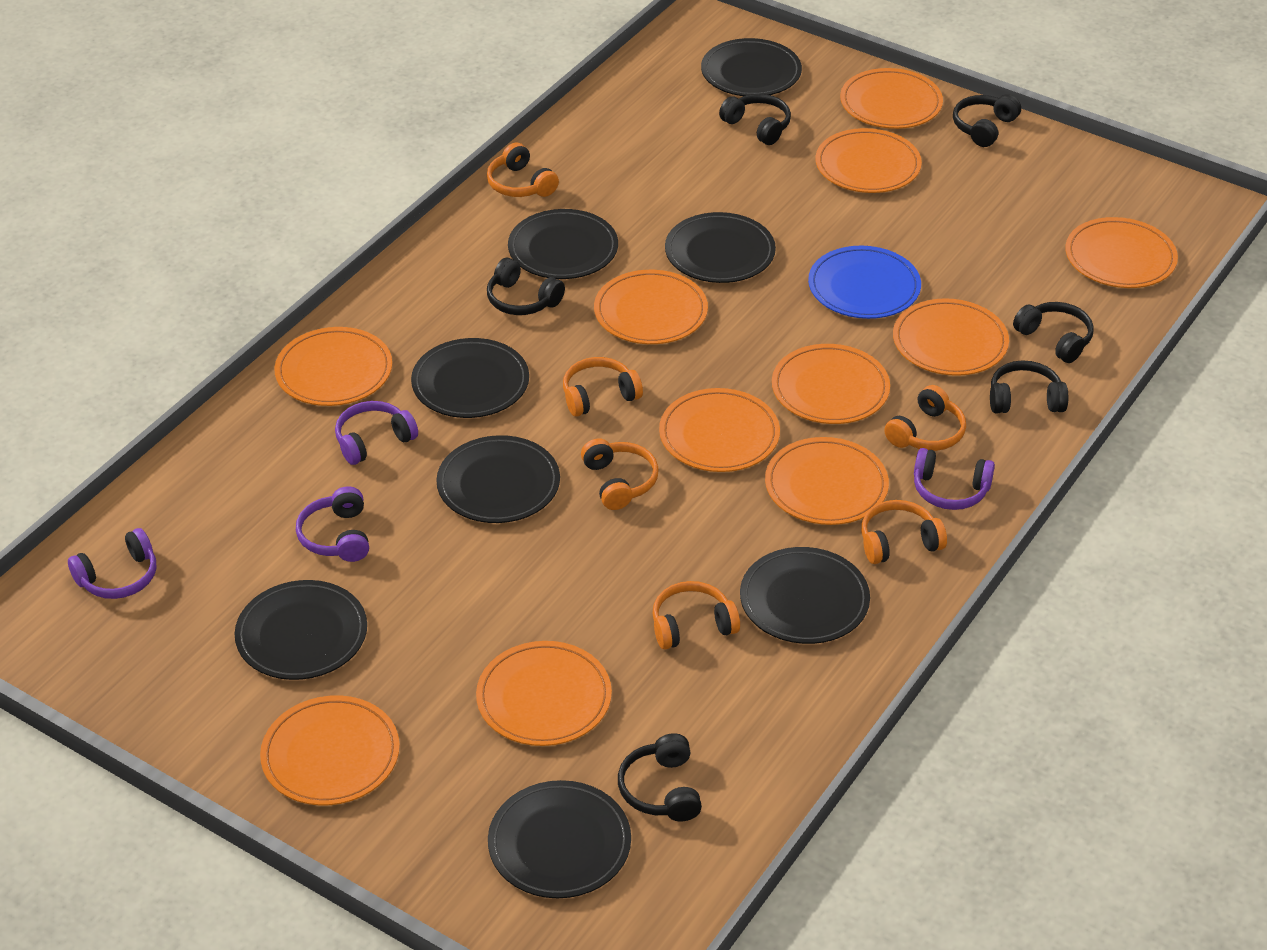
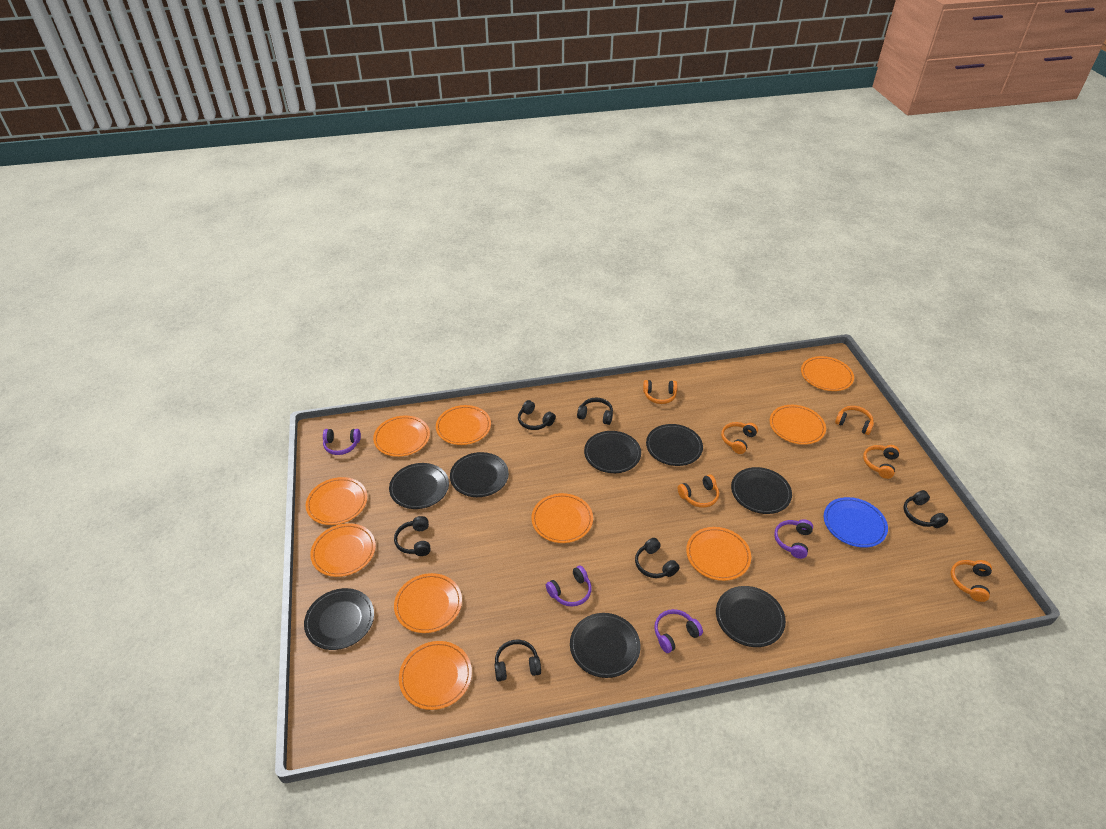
orange plate: 11 -> 10

